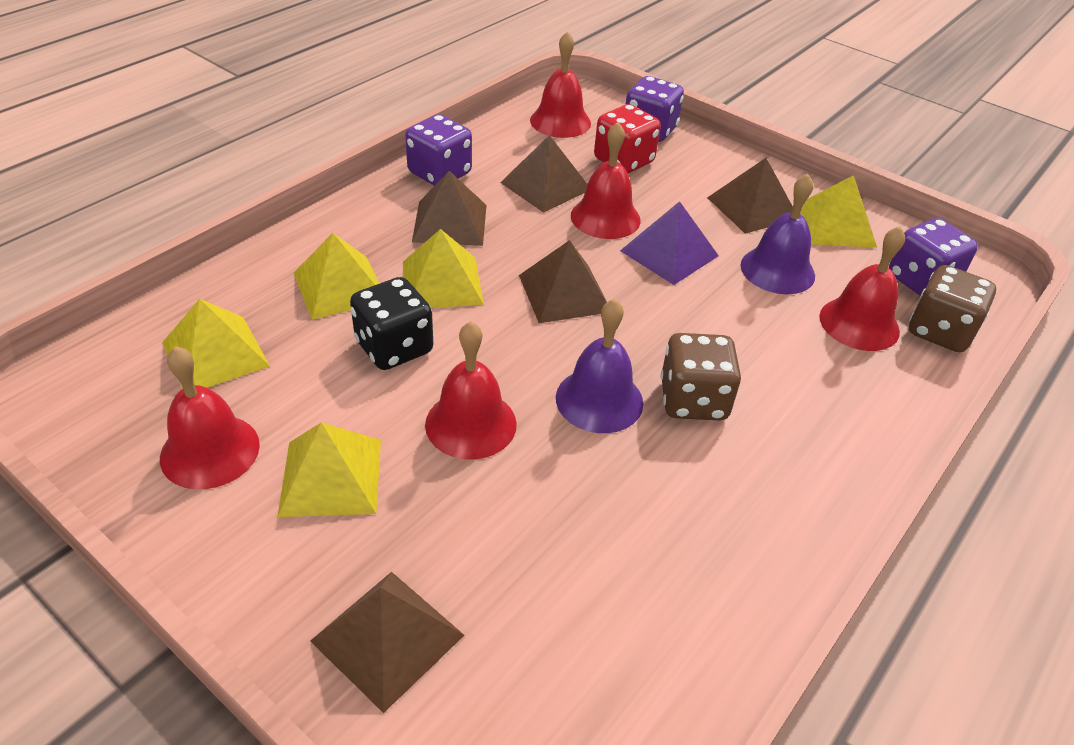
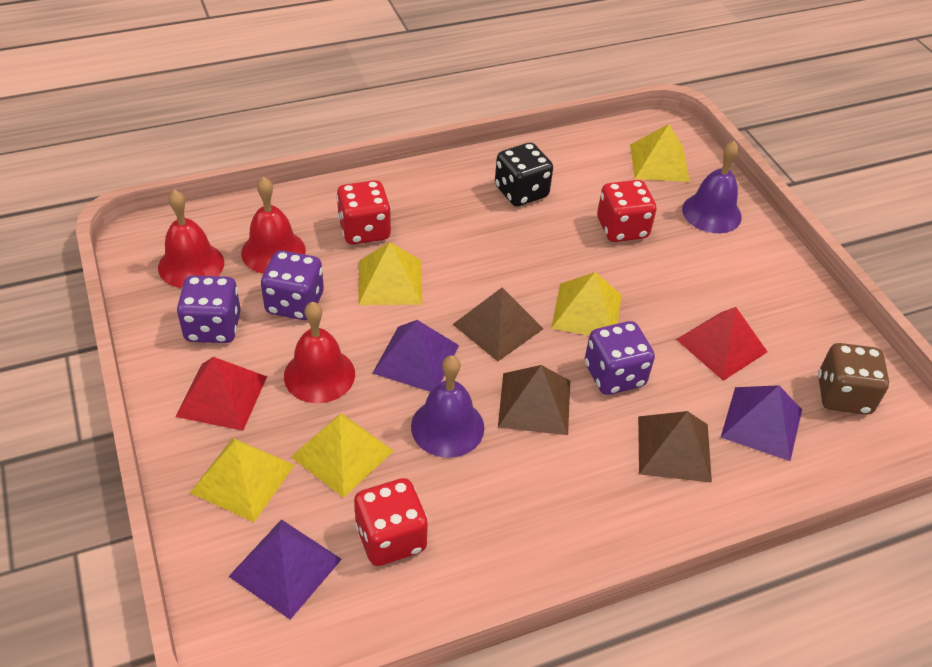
brown dice: 2 -> 1
brown pyramid: 5 -> 3
purple pyramid: 1 -> 3
red bell: 5 -> 3
red dice: 1 -> 3
red pyramid: 0 -> 2

